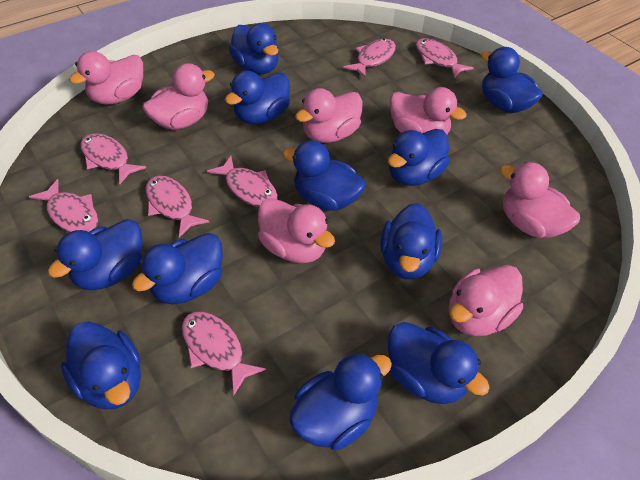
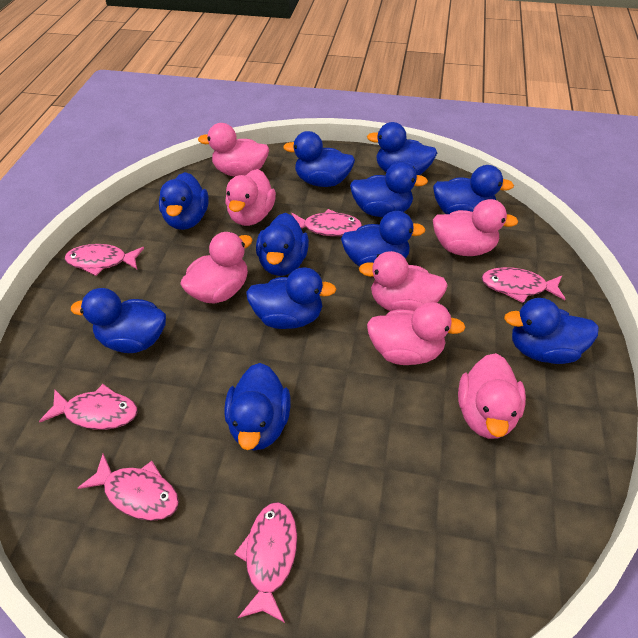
pink fish: 7 -> 6

